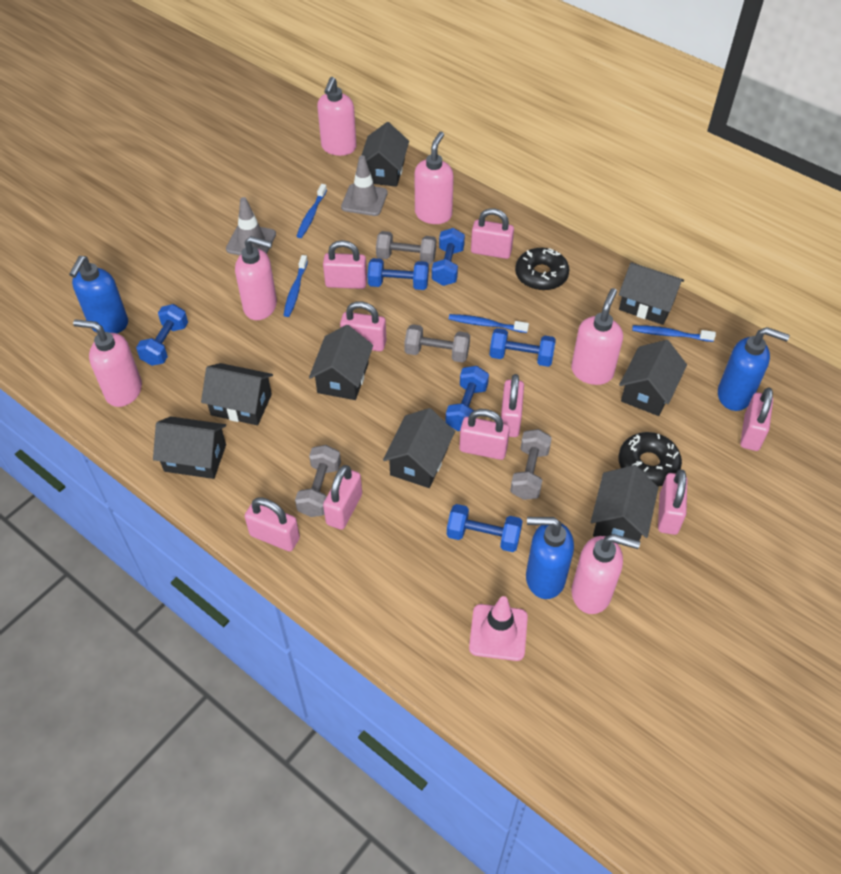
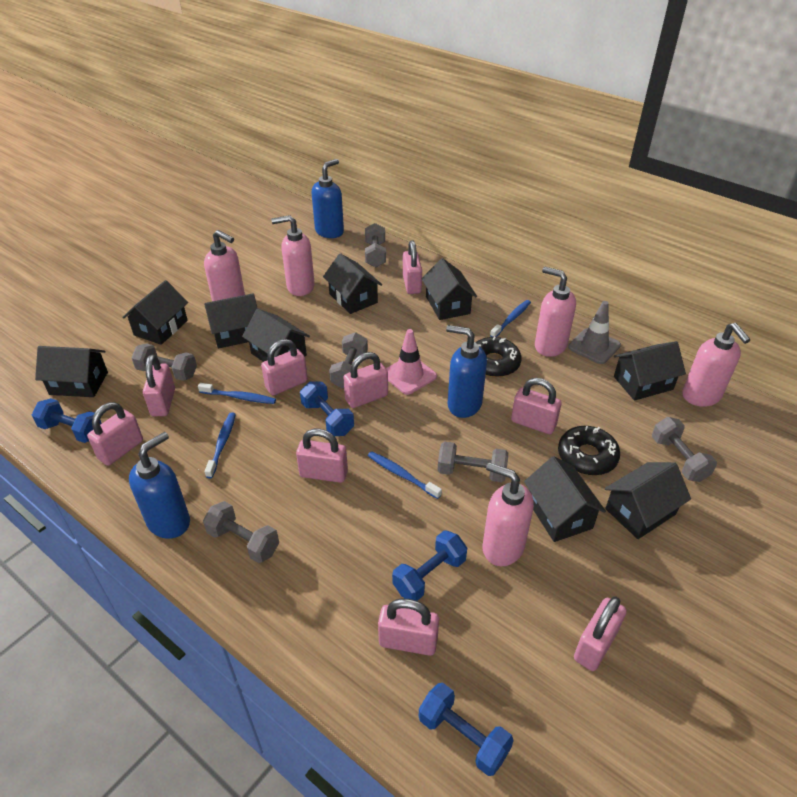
black house: 8 -> 9
blue dumbbell: 6 -> 4
grey dumbbell: 4 -> 6
grey traffic cone: 2 -> 1
pink soap dispenser: 6 -> 5

